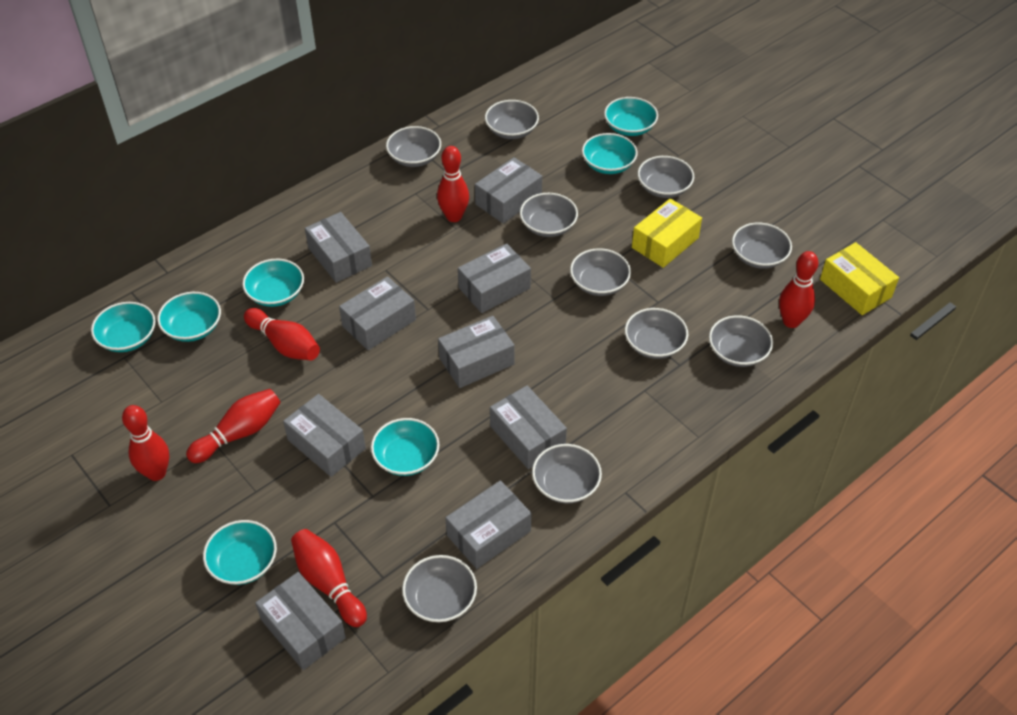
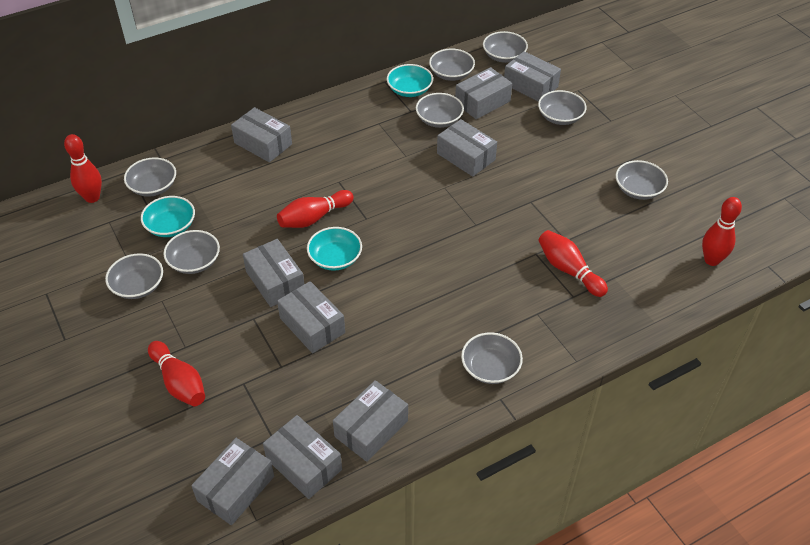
grey bowl: 10 -> 9
red bowling pin: 6 -> 5
turquoise bowl: 7 -> 3
yellow box: 2 -> 0

